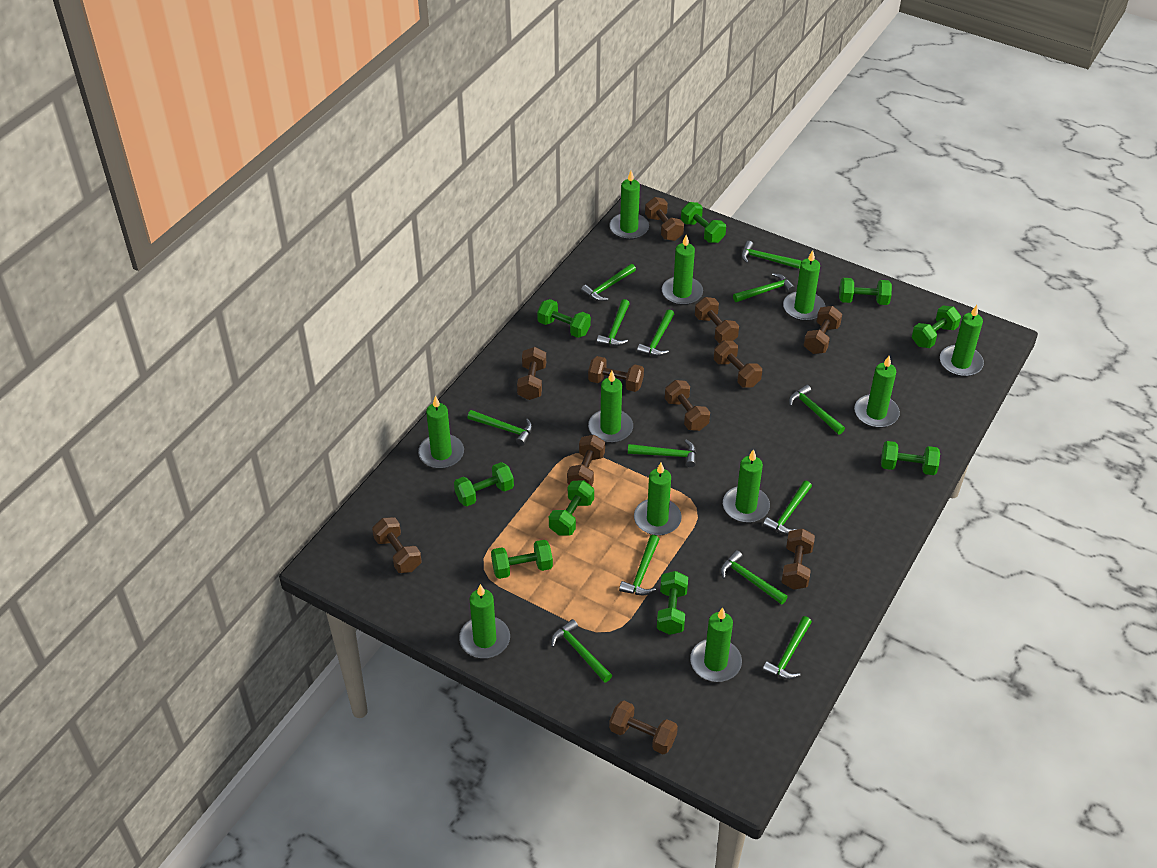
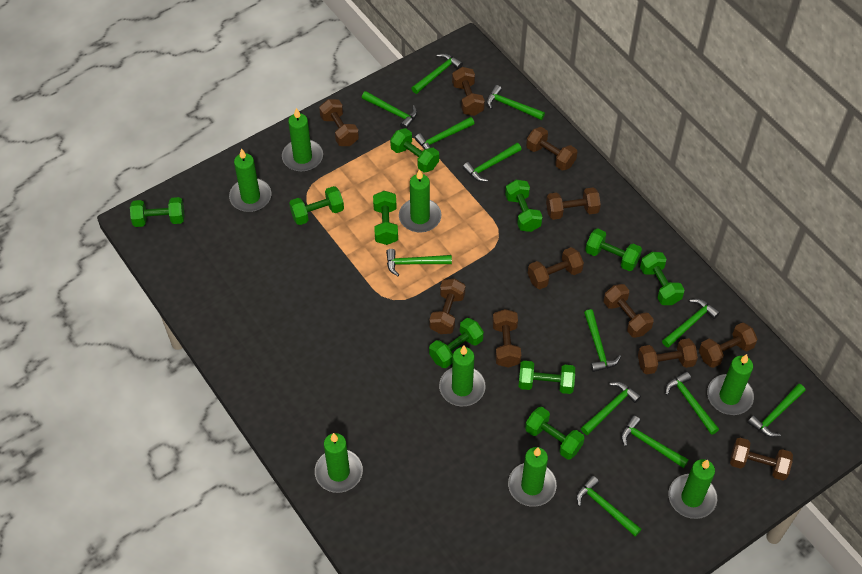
green candle: 11 -> 8
green dumbbell: 9 -> 10

